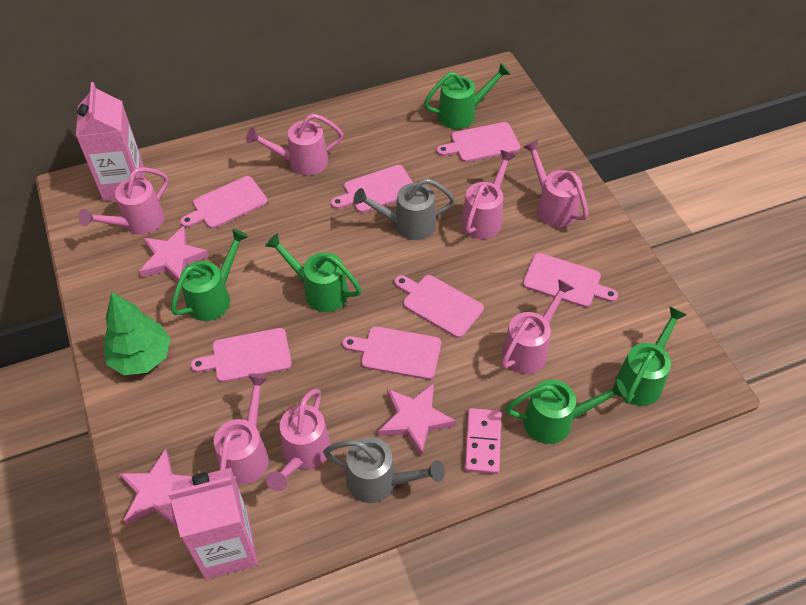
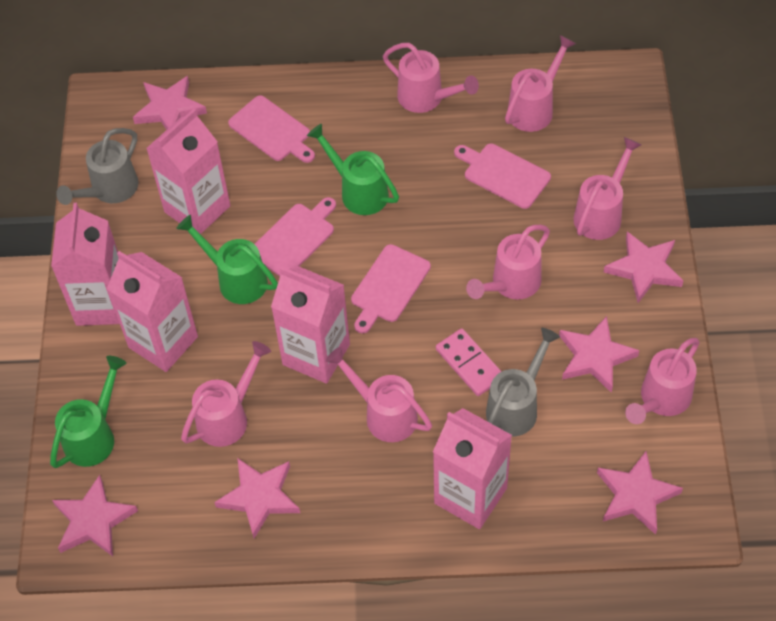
green tree: 1 -> 0
green watering can: 5 -> 3
pink carton: 2 -> 5
pink cutting board: 7 -> 4
pink star: 3 -> 6

